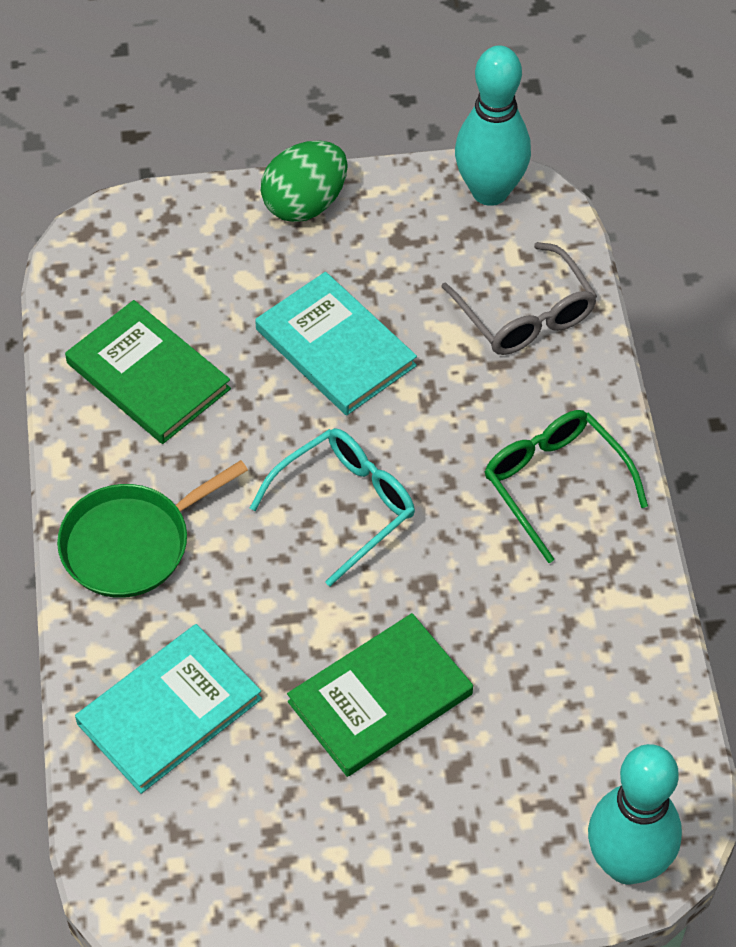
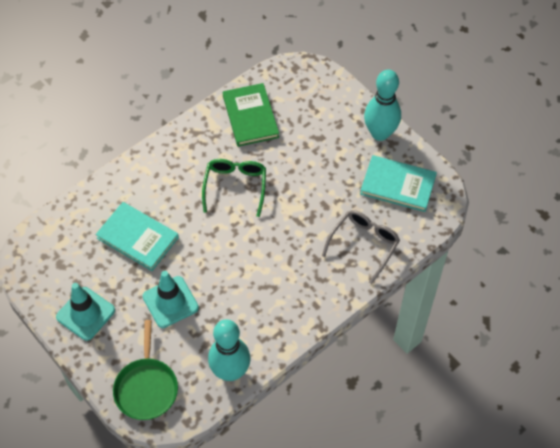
green book: 2 -> 1
green egg: 1 -> 0
turquoise glasses: 1 -> 0
turquoise traffic cone: 0 -> 2

